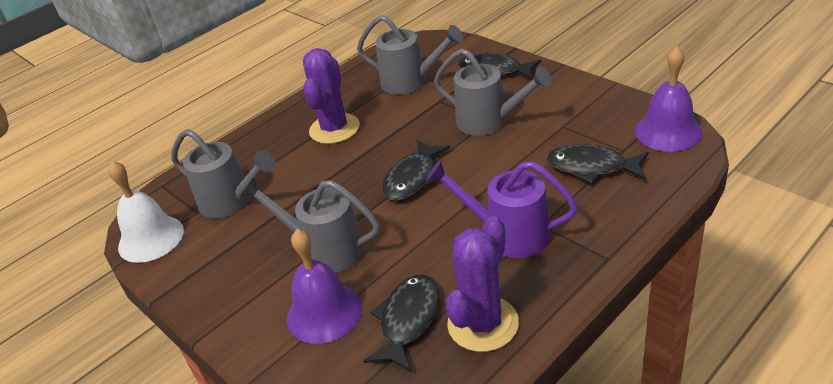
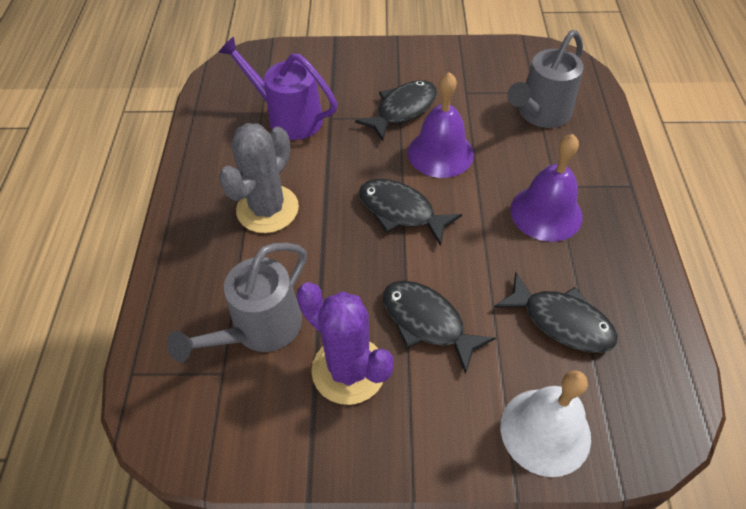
grey cactus: 0 -> 1
grey watering can: 4 -> 2
purple cactus: 2 -> 1

